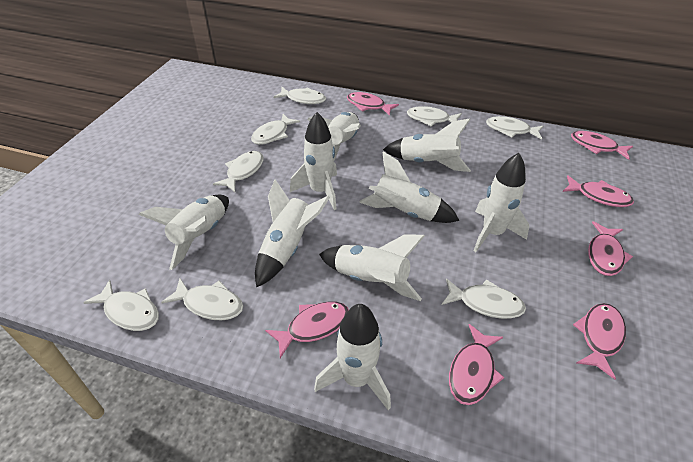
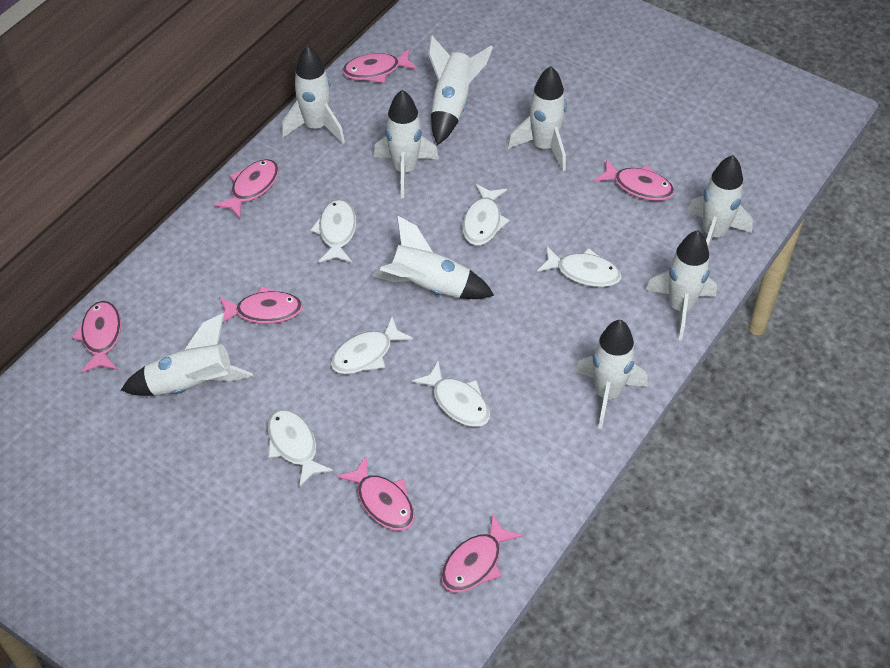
white fish: 8 -> 6

